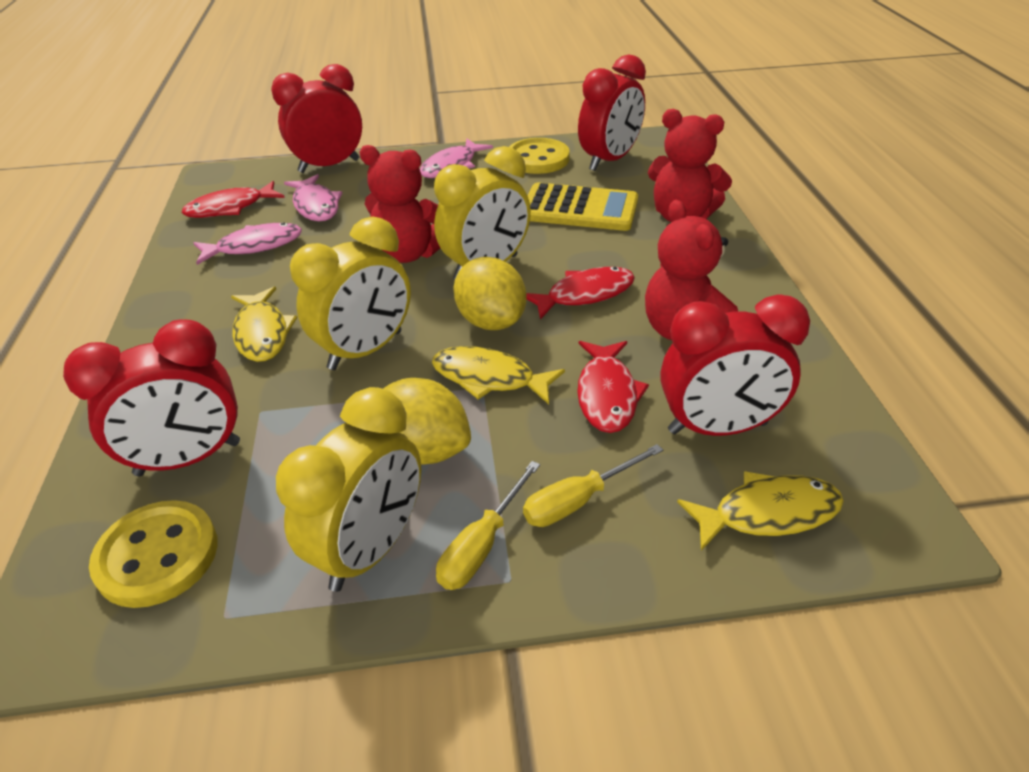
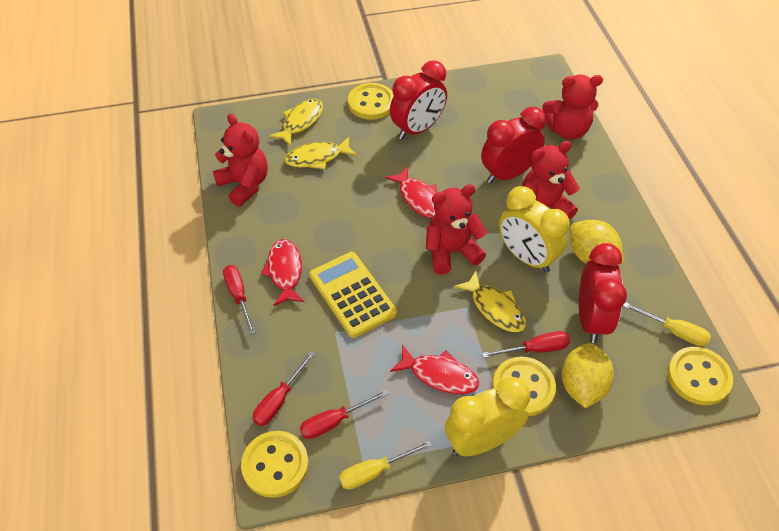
pink fish: 3 -> 0
red clock: 4 -> 3
red screwdriver: 0 -> 4
red teddy bear: 3 -> 4
yellow button: 2 -> 4
yellow clock: 3 -> 2

